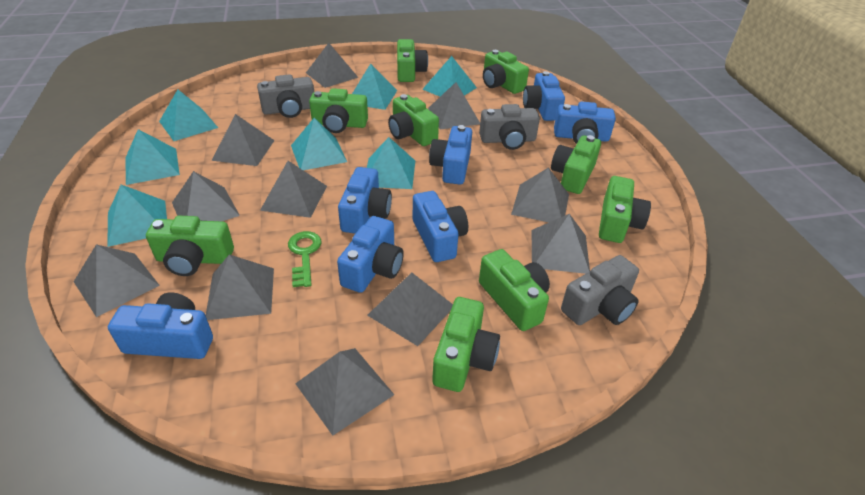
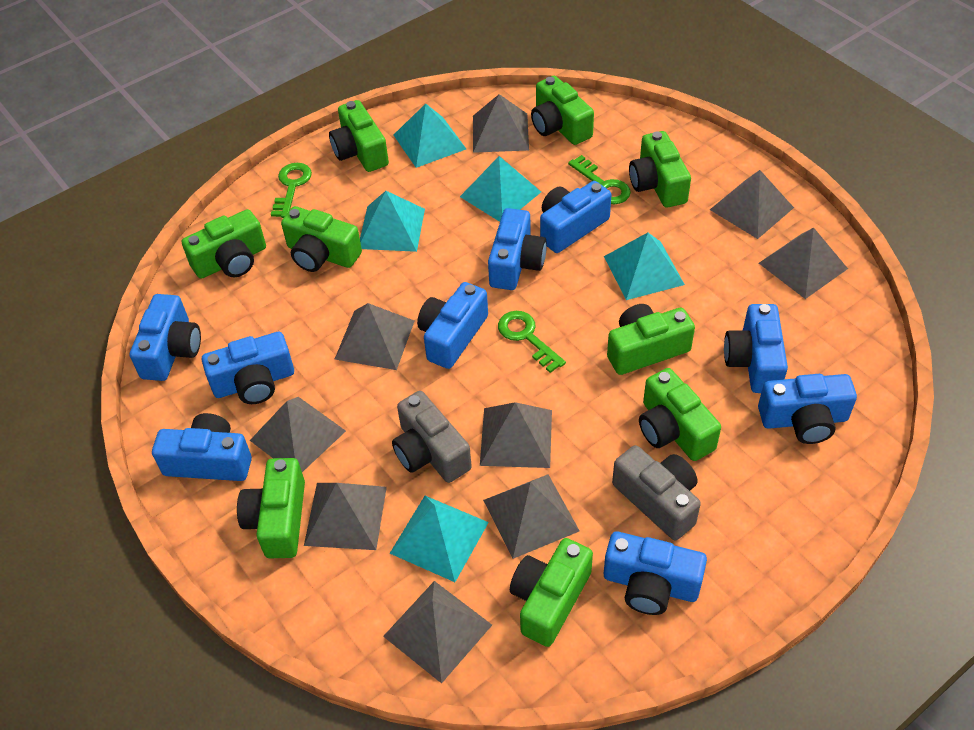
blue camera: 7 -> 9
green key: 1 -> 3
grey camera: 3 -> 2
grey pyramid: 11 -> 9
turquoise pyramid: 7 -> 5

